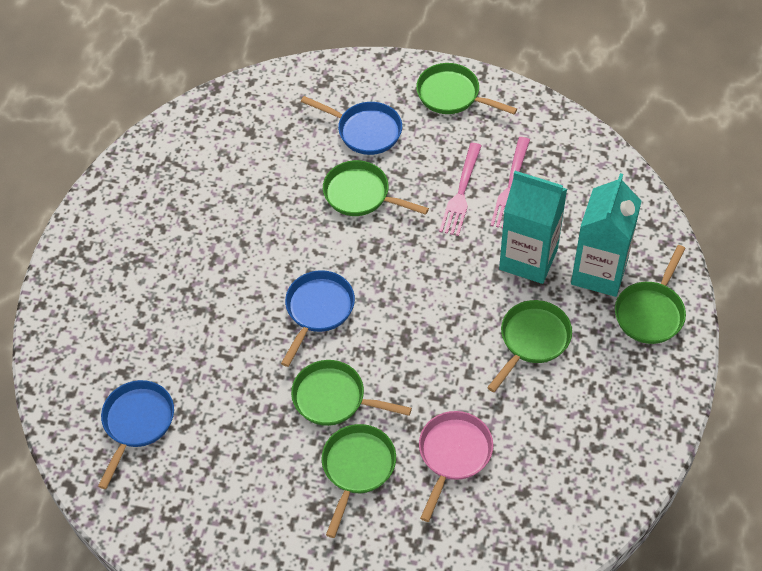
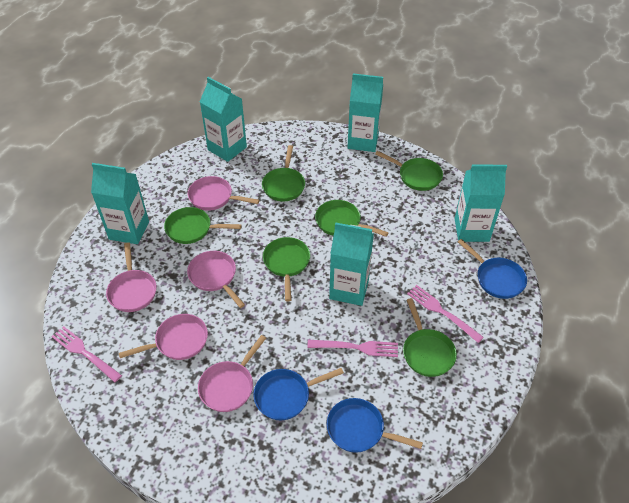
pink fork: 2 -> 3
pink pan: 1 -> 5
turquoise carton: 2 -> 5

